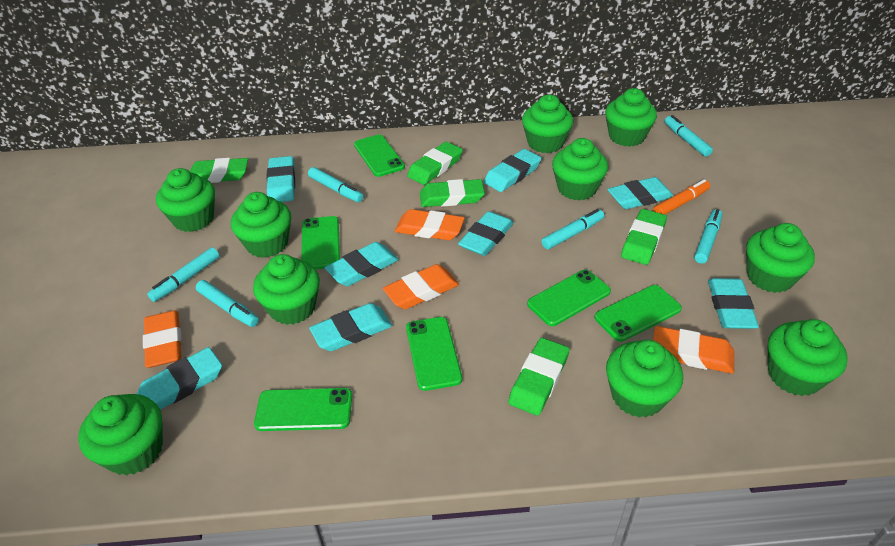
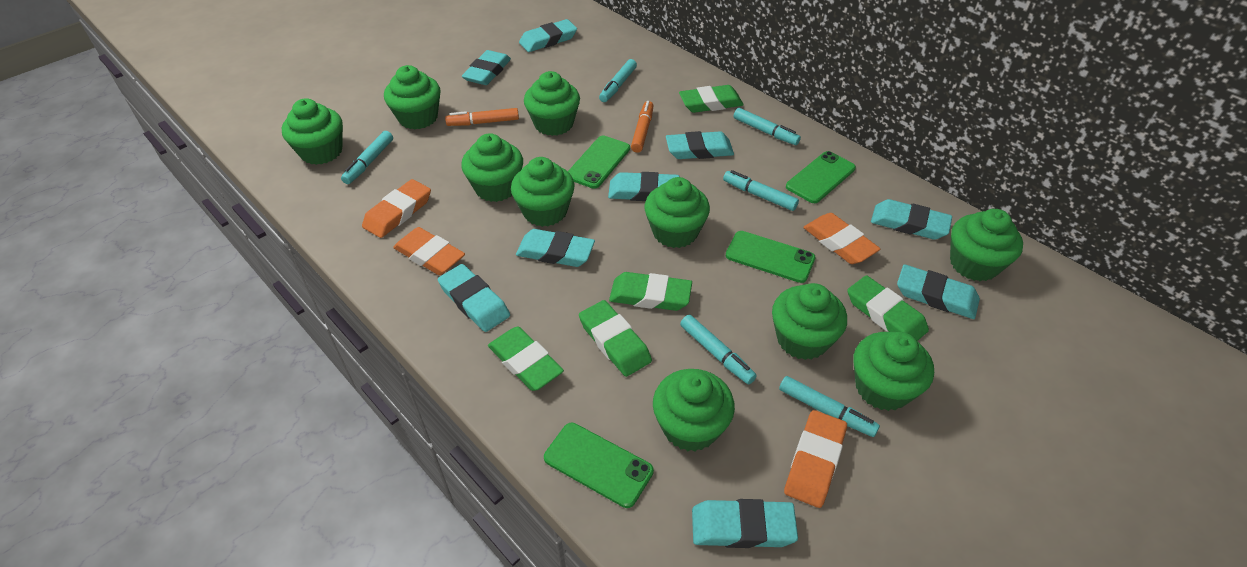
green phone: 6 -> 4
orange marker: 1 -> 2
turquoise eraser: 8 -> 9

